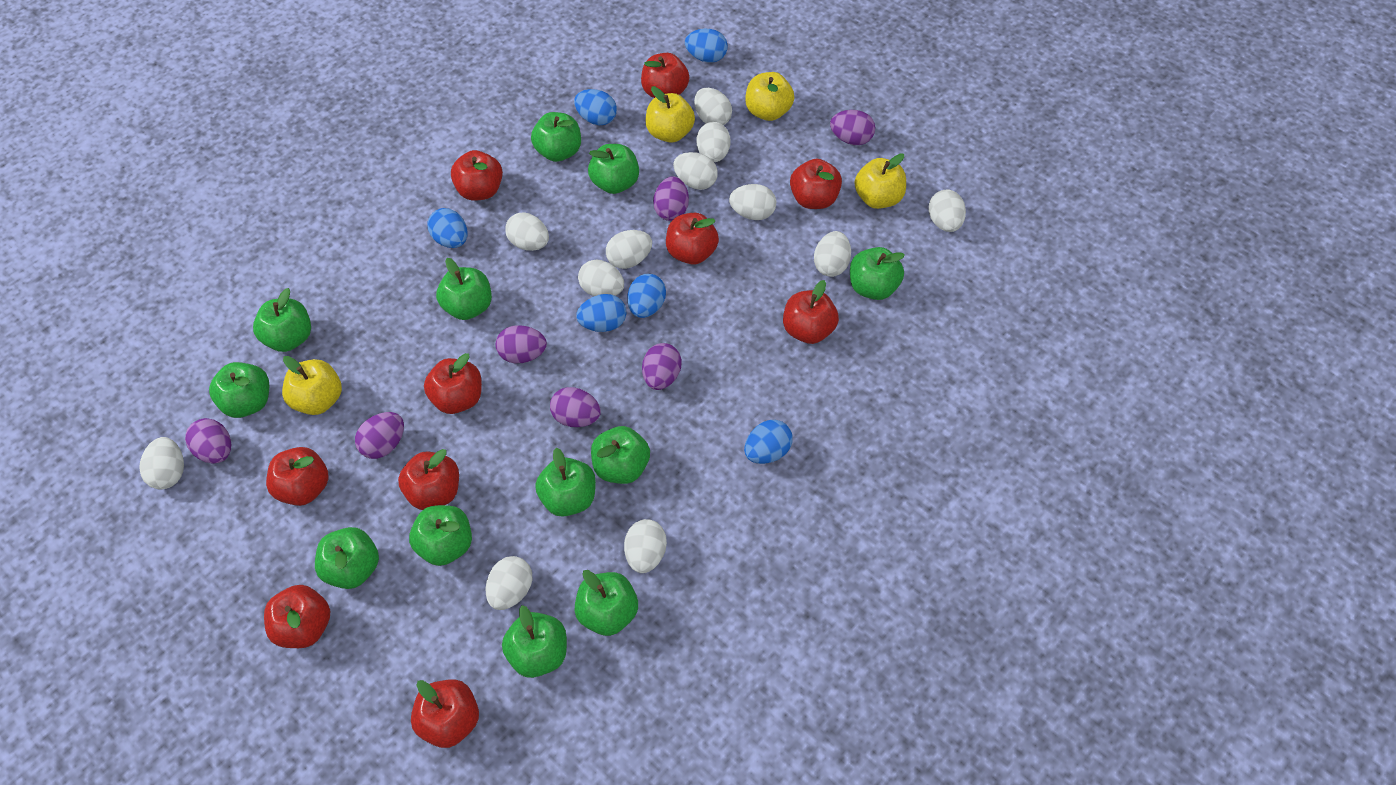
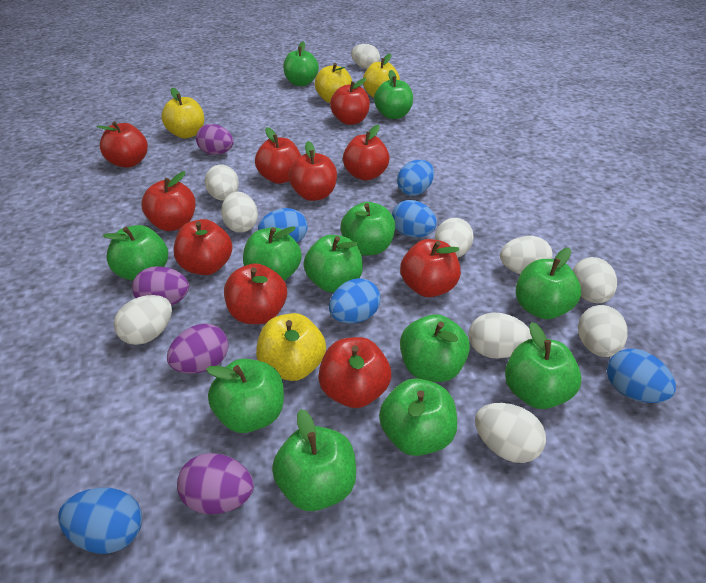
purple egg: 7 -> 4
white egg: 12 -> 10

